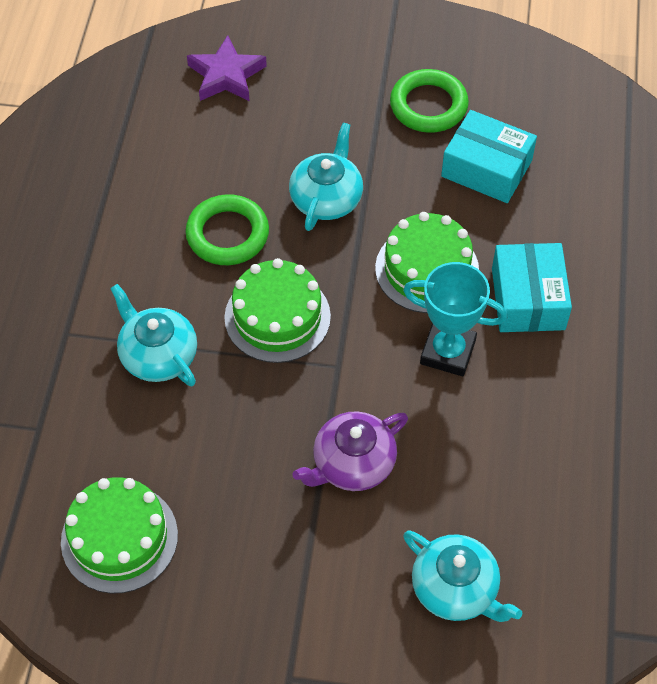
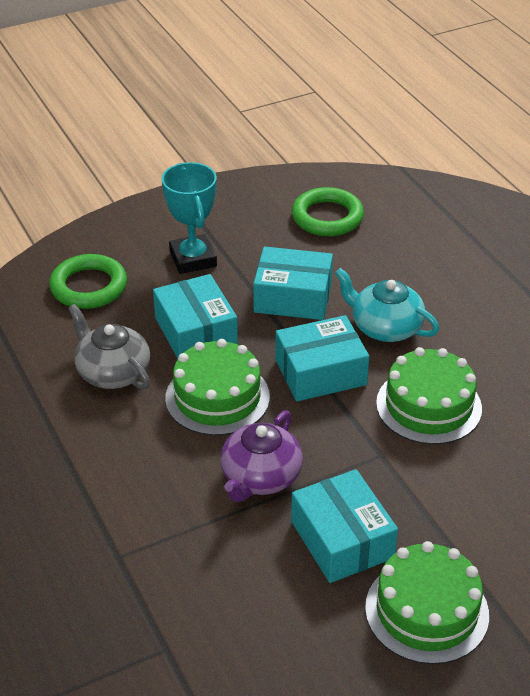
grey teapot: 0 -> 1
purple star: 1 -> 0
turquoise box: 2 -> 4
turquoise teapot: 3 -> 1

